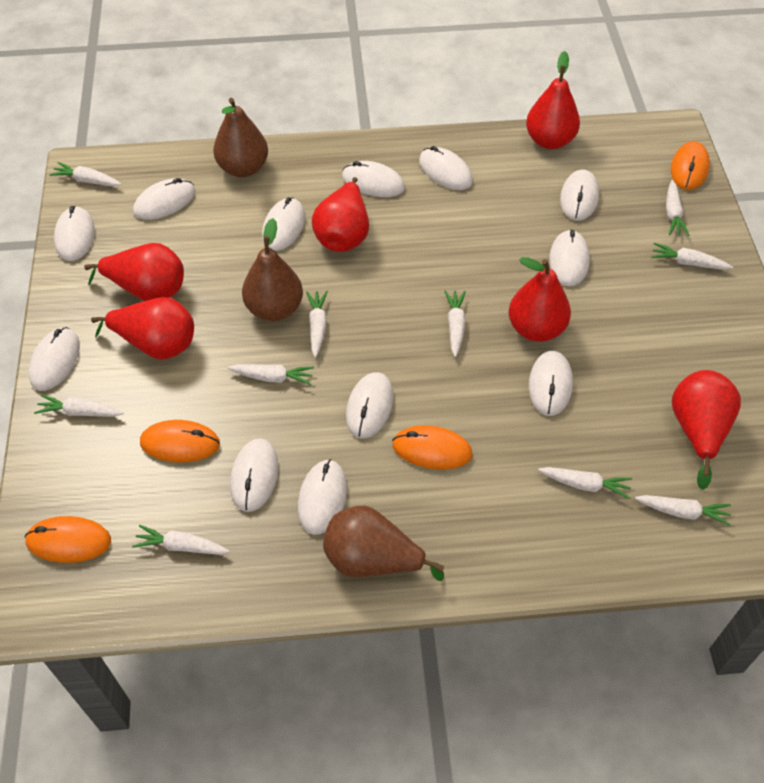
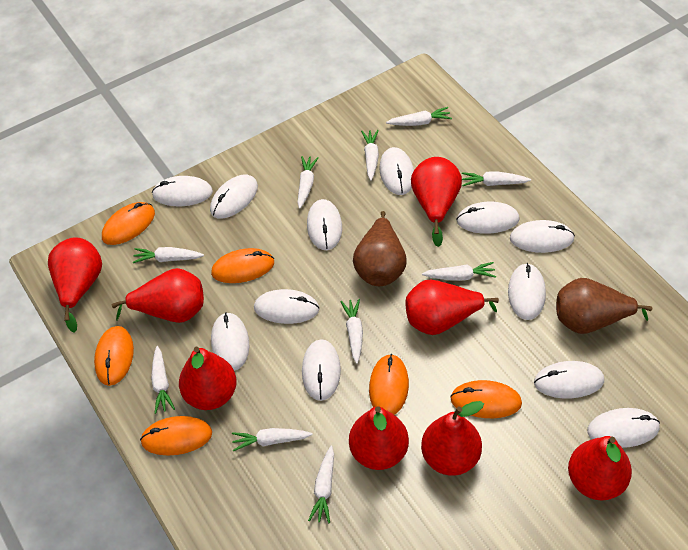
brown pear: 3 -> 2
orange mouse: 4 -> 6
red pear: 6 -> 8

